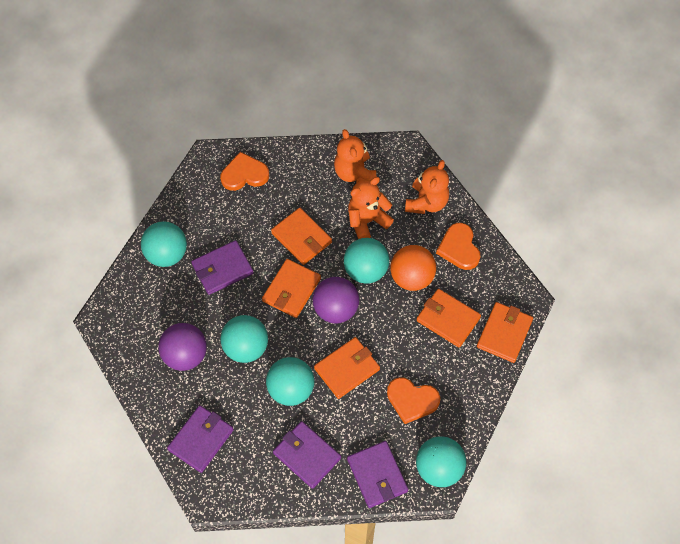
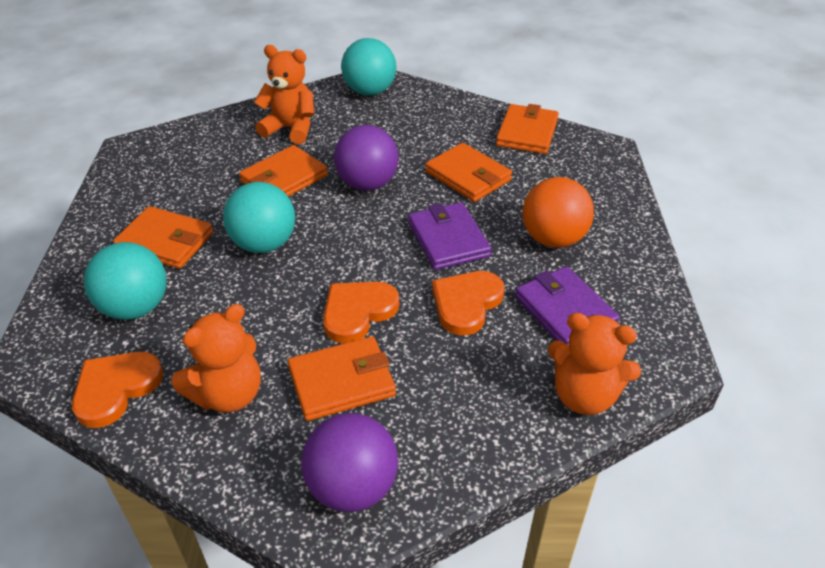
purple wallet: 4 -> 2
turquoise ball: 5 -> 3

